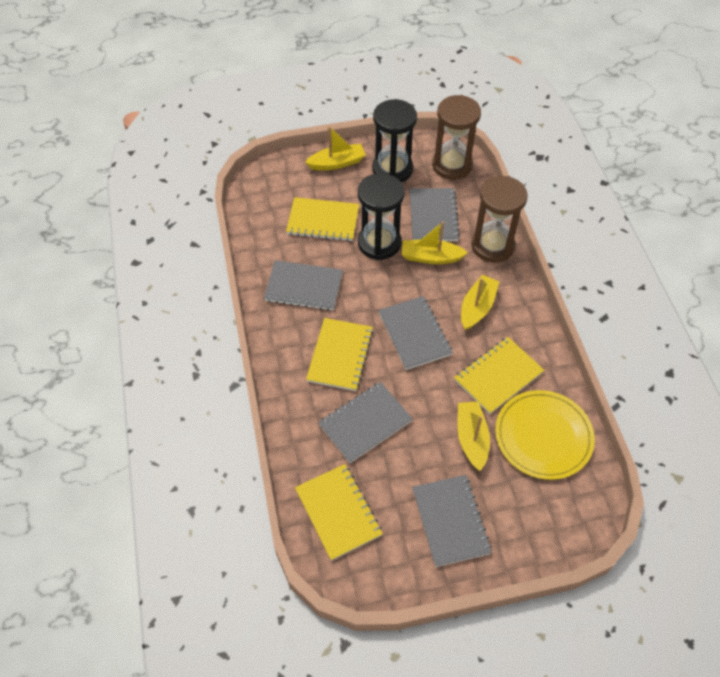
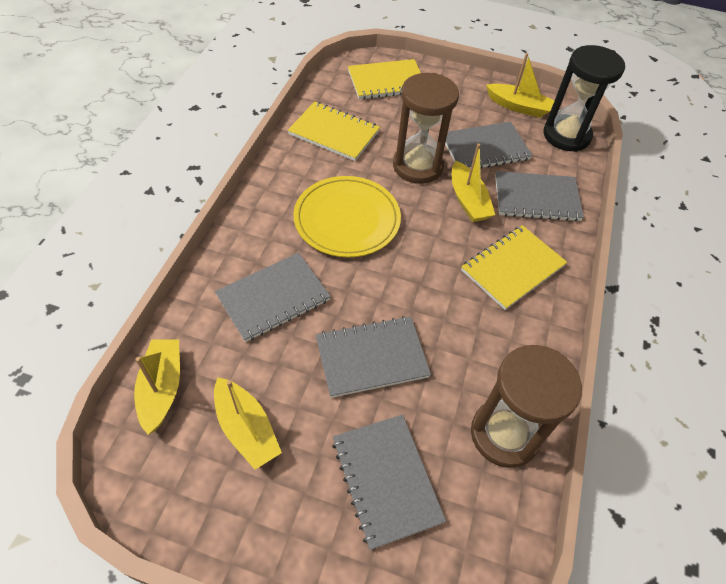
black hourglass: 2 -> 1
yellow notebook: 4 -> 3

